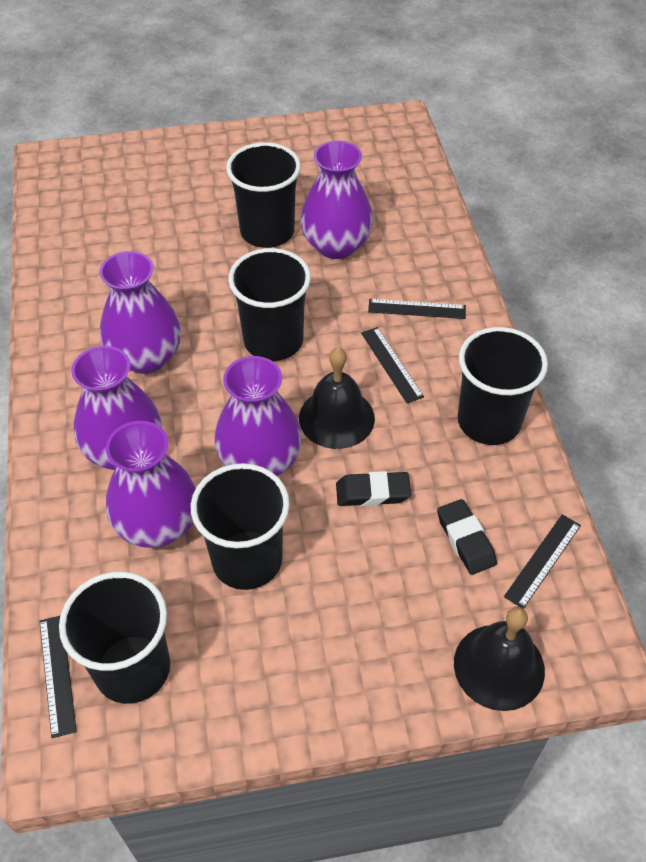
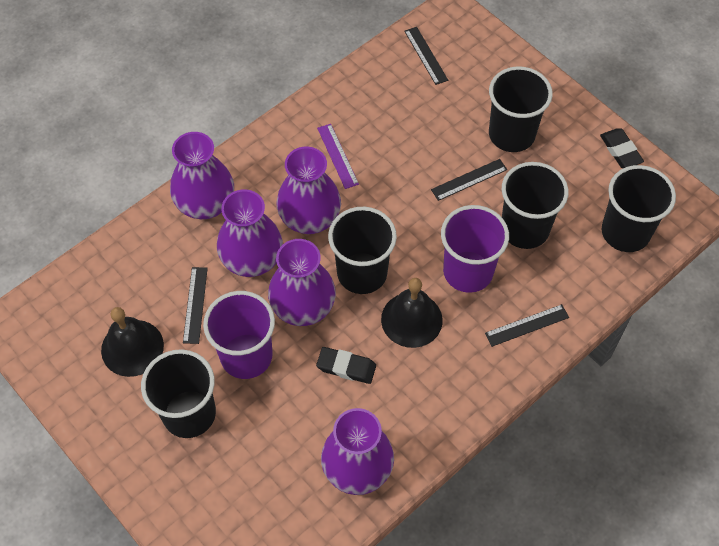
purple cup: 0 -> 2
purple ruler: 0 -> 1

